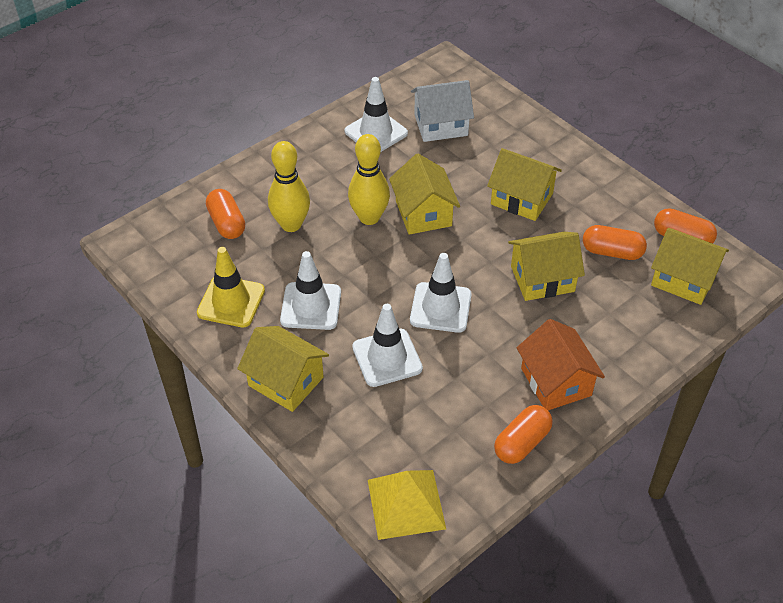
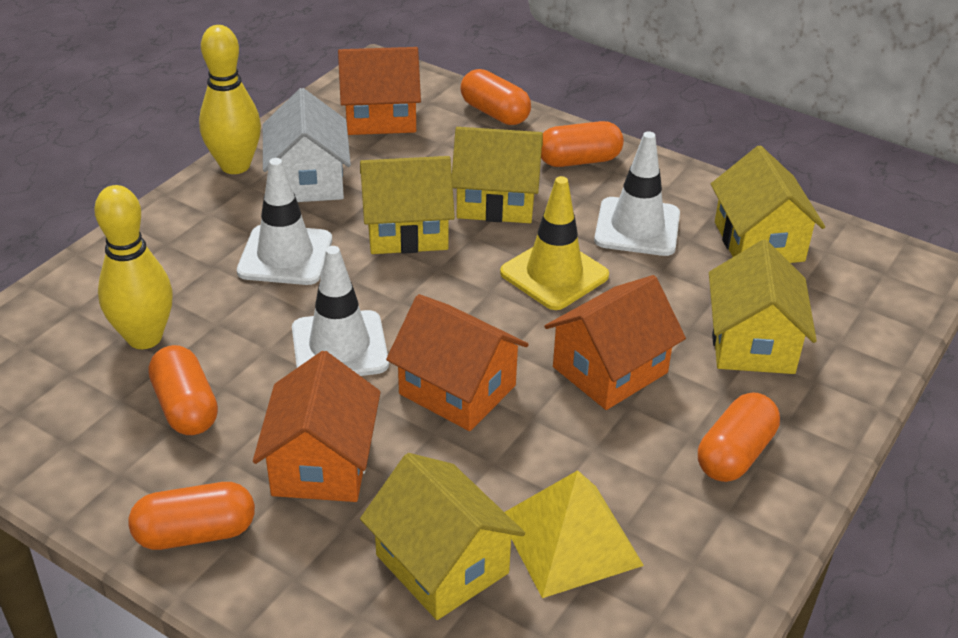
orange capsule: 4 -> 5
orange house: 1 -> 4
white traffic cone: 4 -> 3

